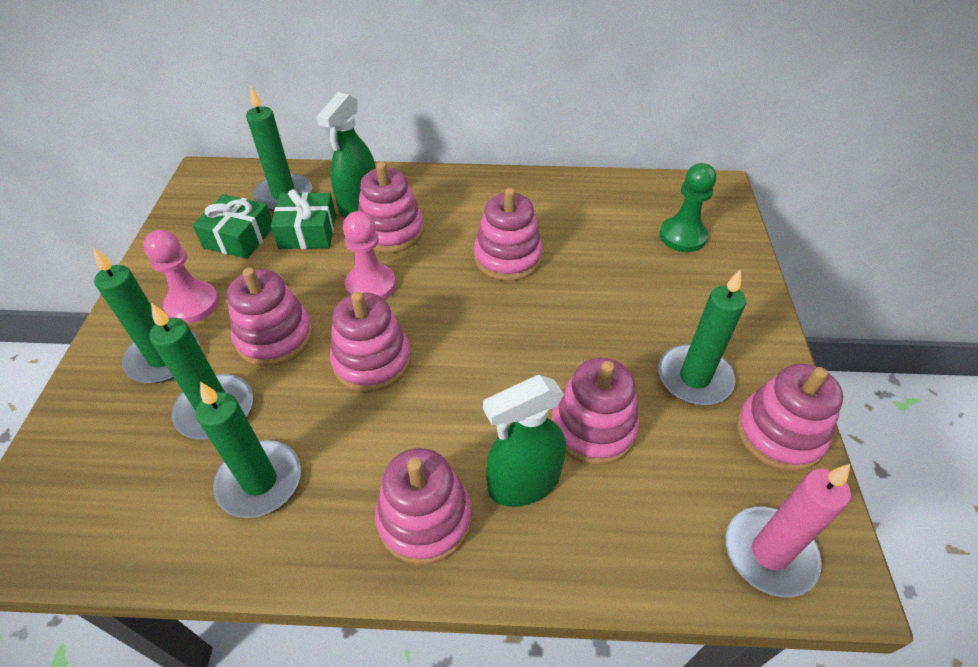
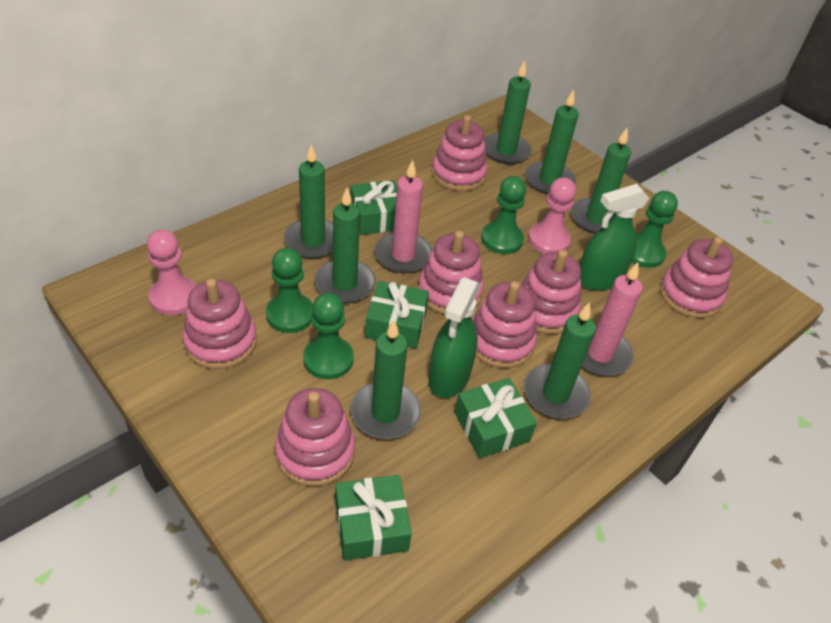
green candle: 5 -> 7
green gift: 2 -> 4
green pawn: 1 -> 4
pink candle: 1 -> 2

